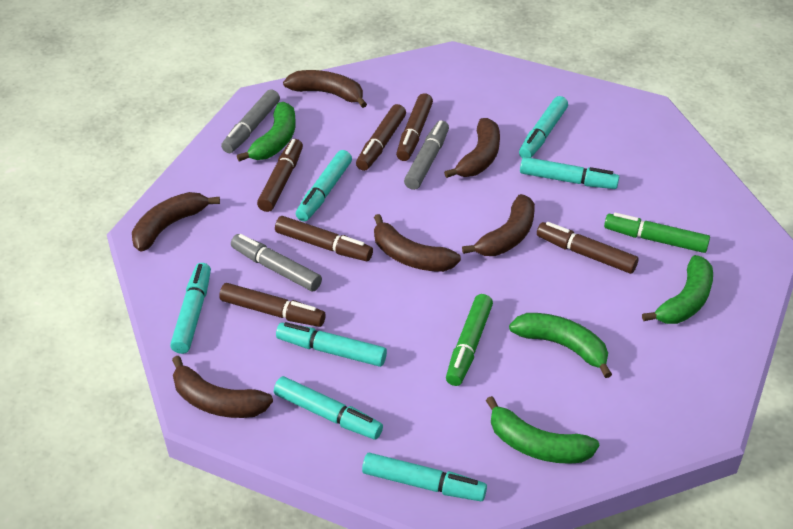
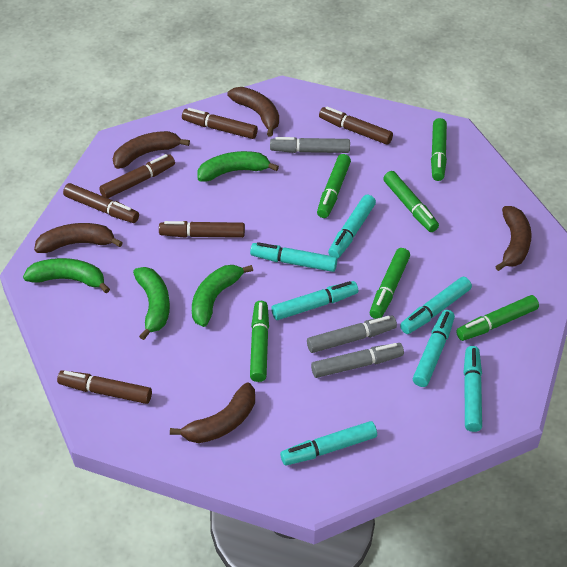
brown banana: 6 -> 5
green marker: 2 -> 6

